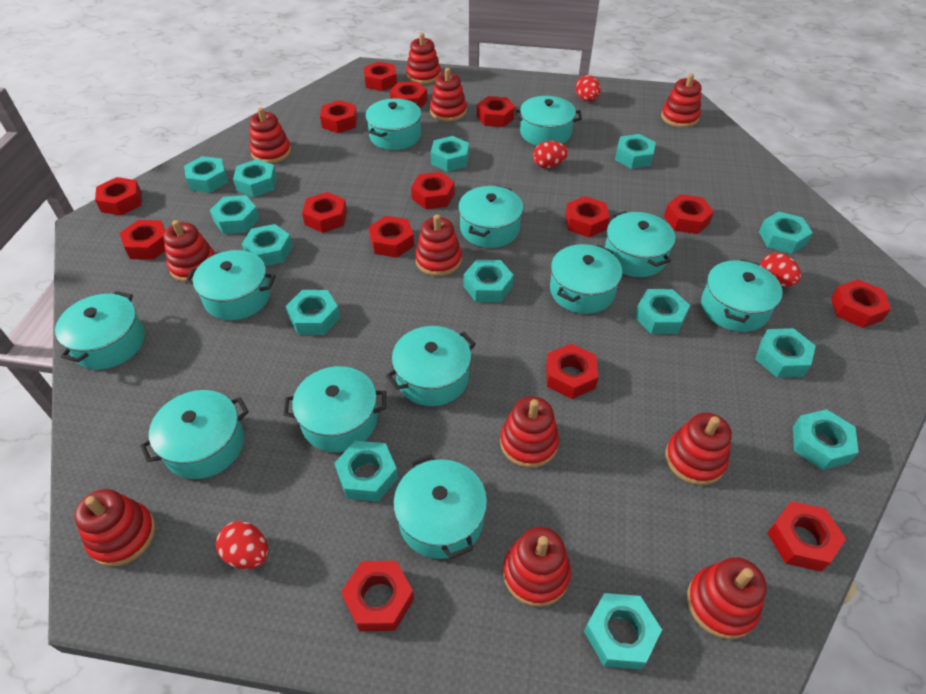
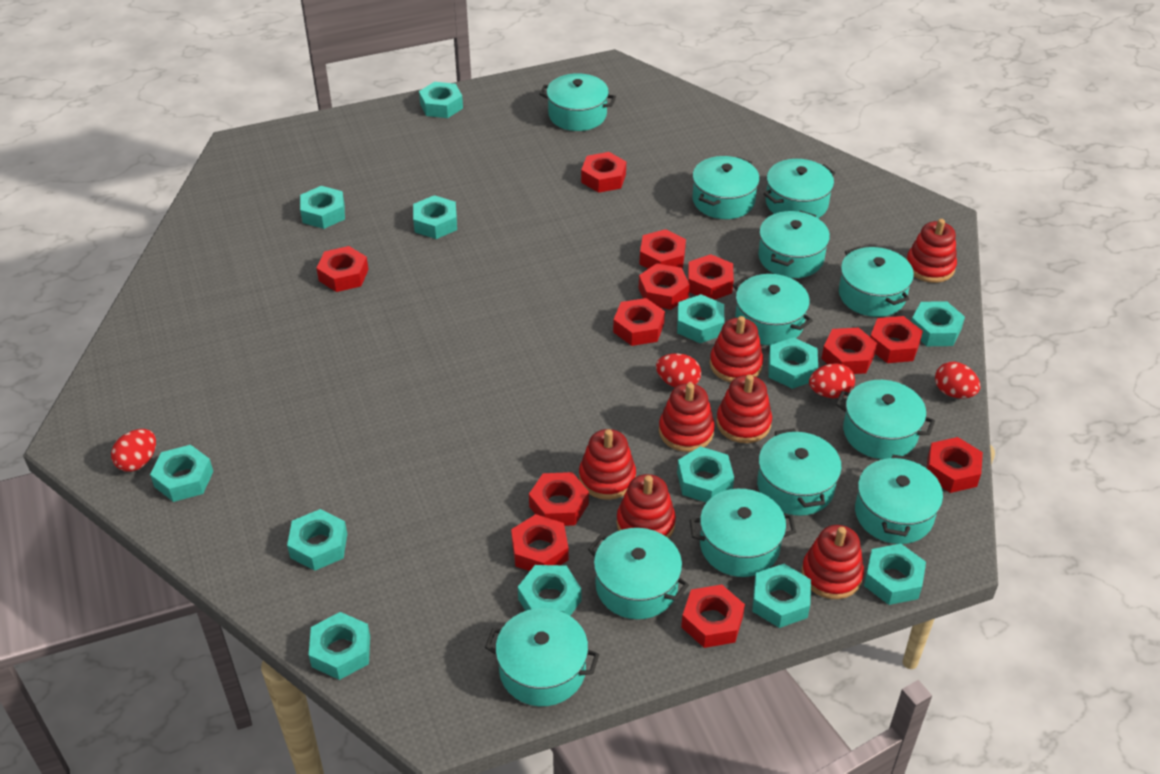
red nut: 15 -> 12
red stacking toy: 11 -> 7
turquoise nut: 14 -> 13

